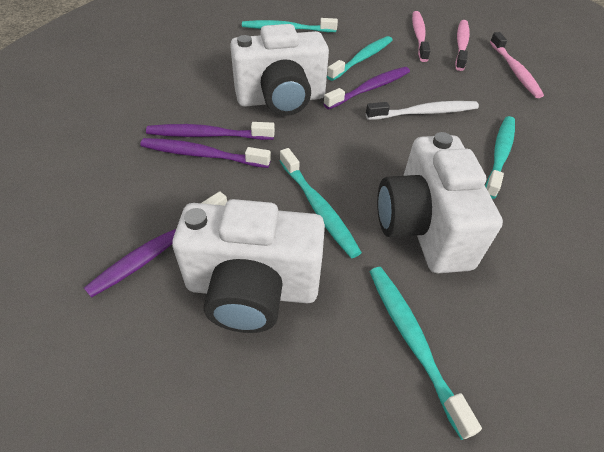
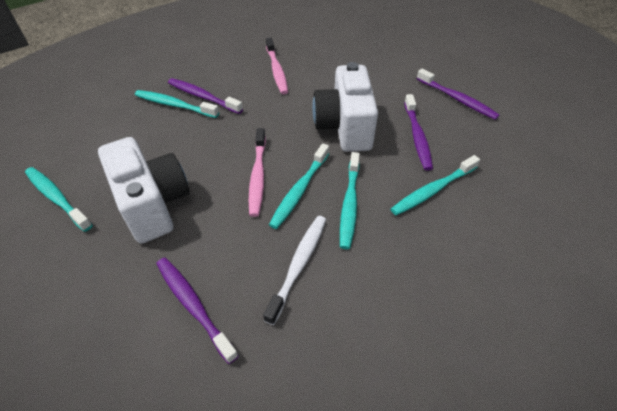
pink toothbrush: 3 -> 2
white camera: 3 -> 2

